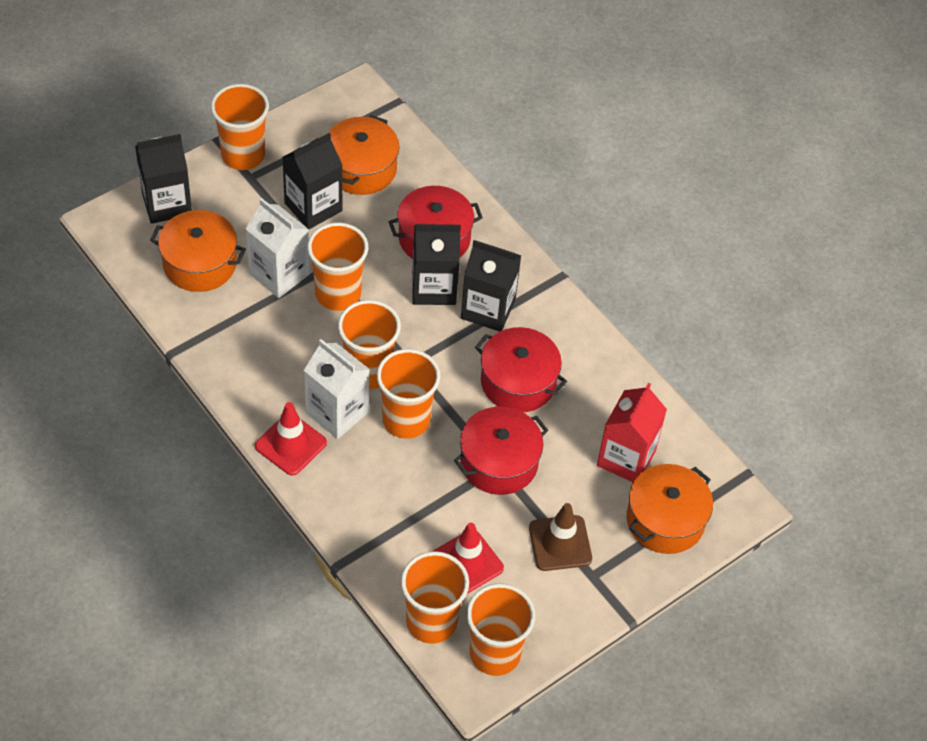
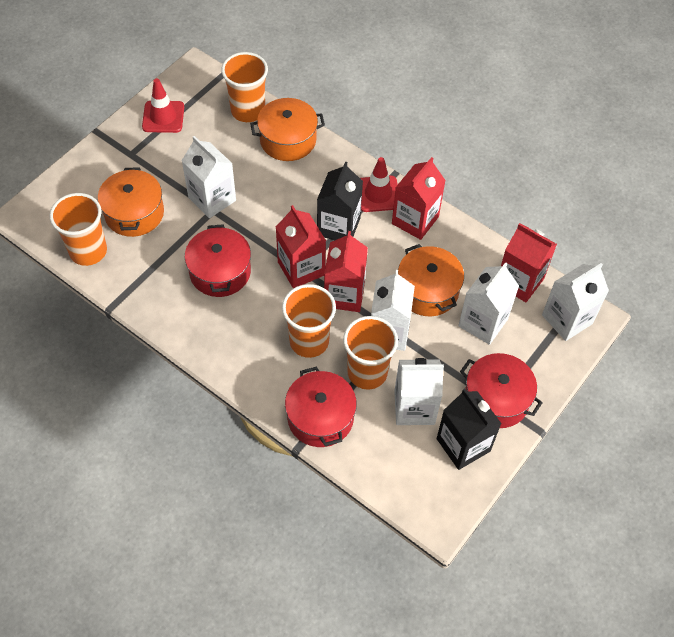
black carton: 4 -> 2
brown traffic cone: 1 -> 0
orange cup: 6 -> 4
red carton: 1 -> 4
white carton: 2 -> 5

